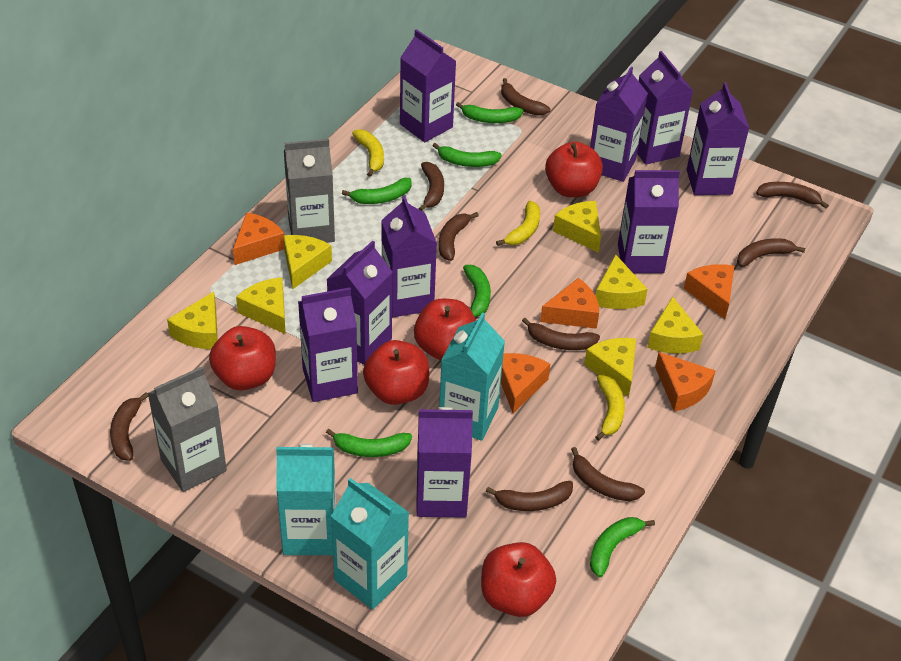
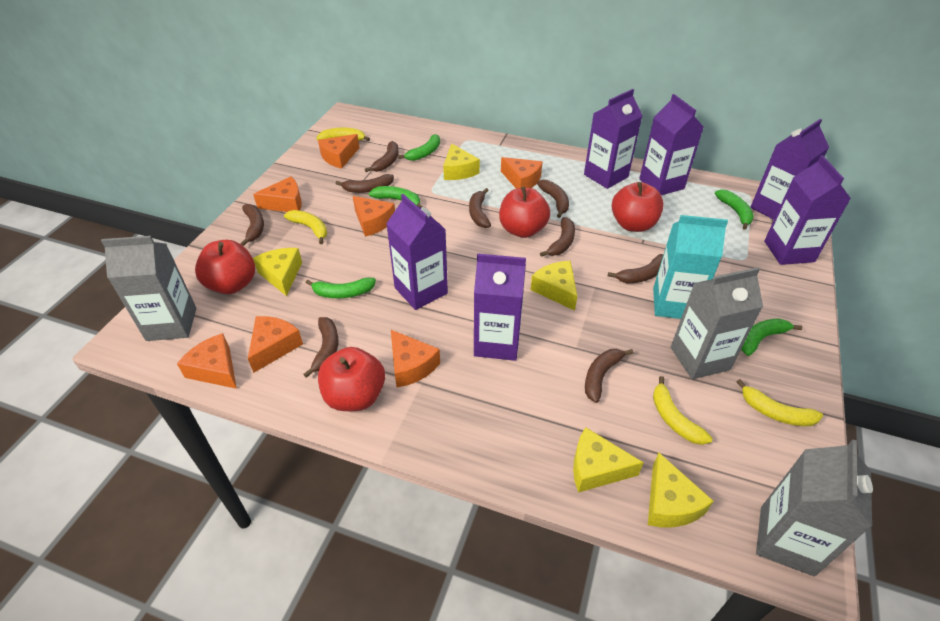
green banana: 6 -> 5
grey carton: 2 -> 3
orange cheese: 5 -> 7
purple carton: 9 -> 6
red apple: 5 -> 4
turquoise carton: 3 -> 1
yellow banana: 3 -> 4
yellow cheese: 7 -> 5

